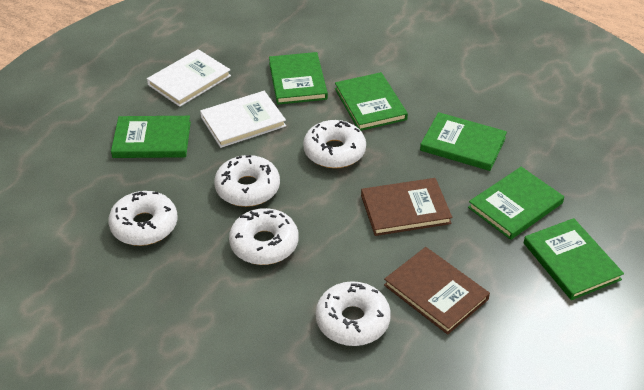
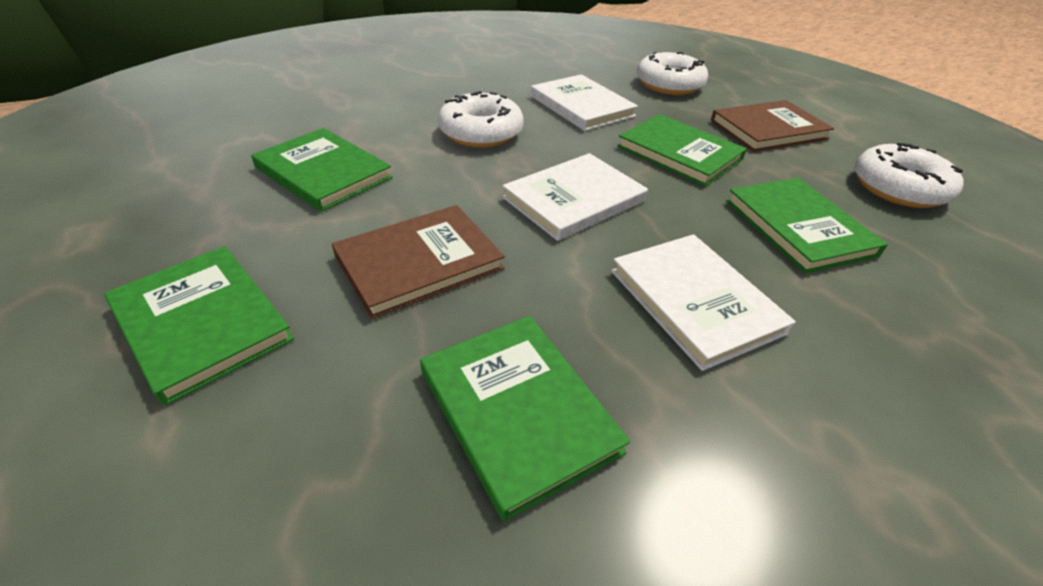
green book: 6 -> 5
white book: 2 -> 3
white donut: 5 -> 3

